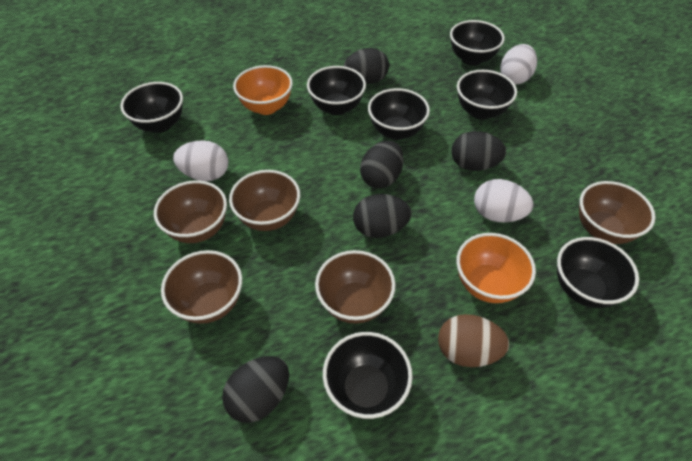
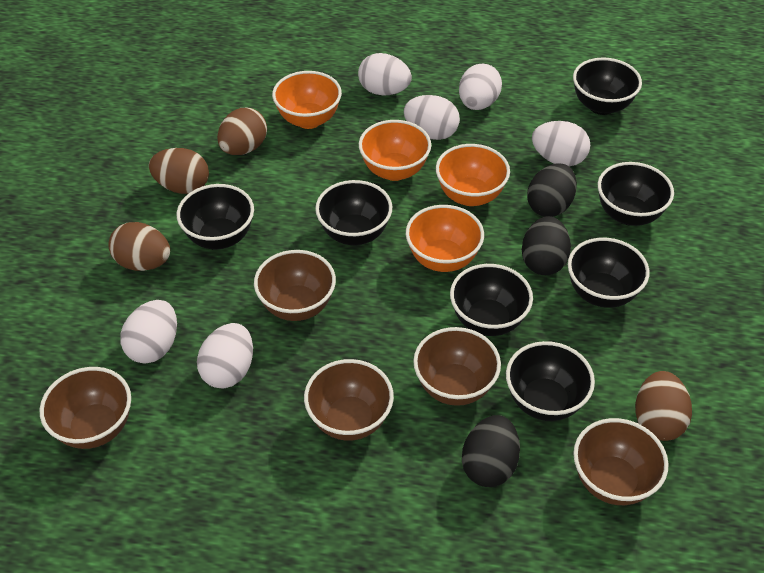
black egg: 5 -> 3
brown egg: 1 -> 4
orange bowl: 2 -> 4
white egg: 3 -> 6

